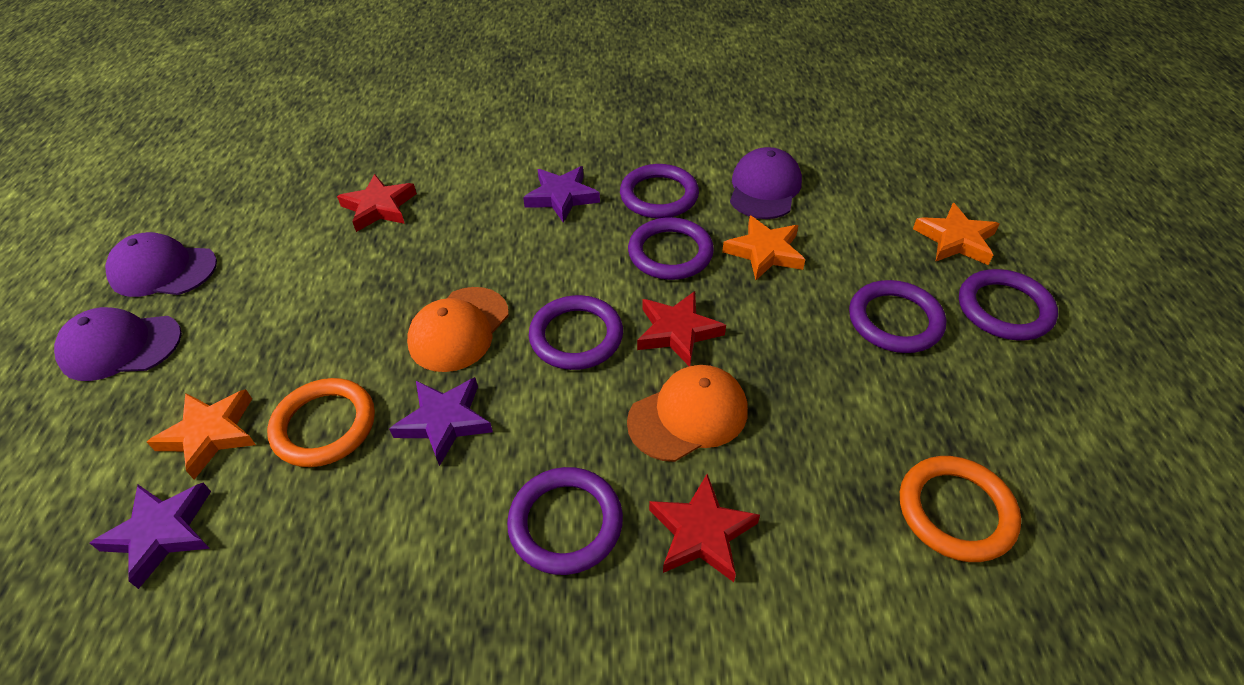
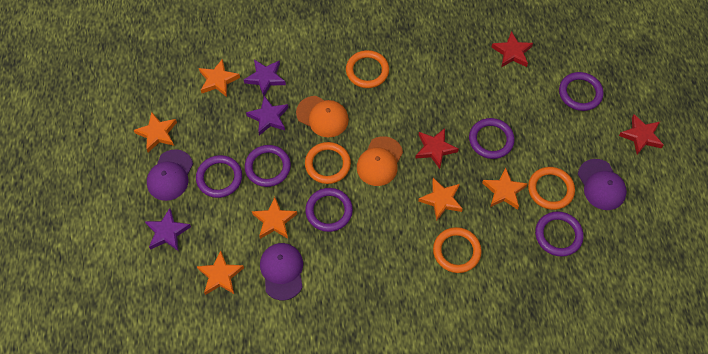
orange ring: 2 -> 4
orange star: 3 -> 6

